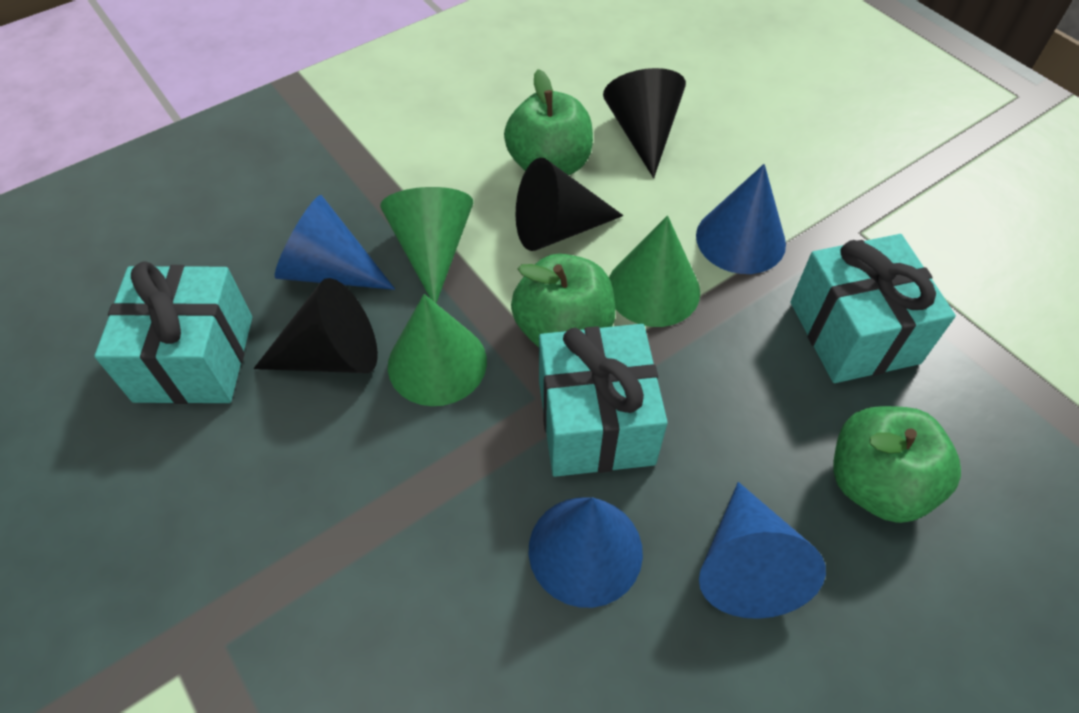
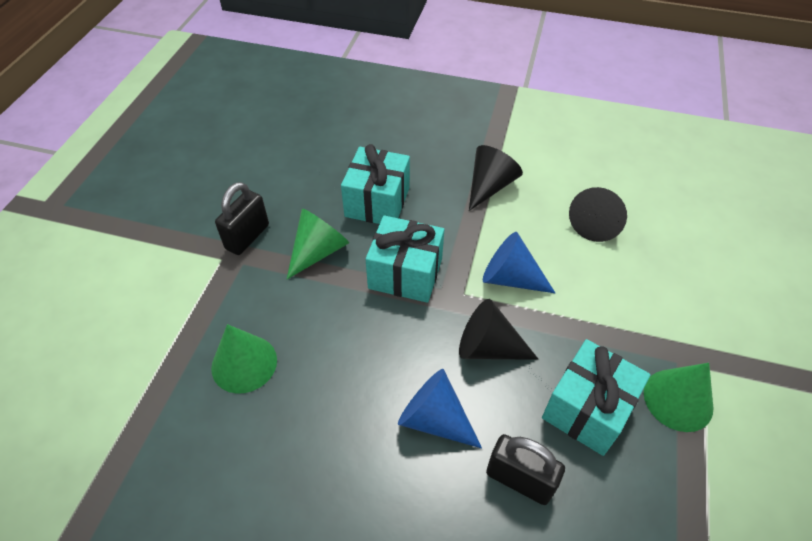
black padlock: 0 -> 2
blue cone: 4 -> 2
green apple: 3 -> 0

